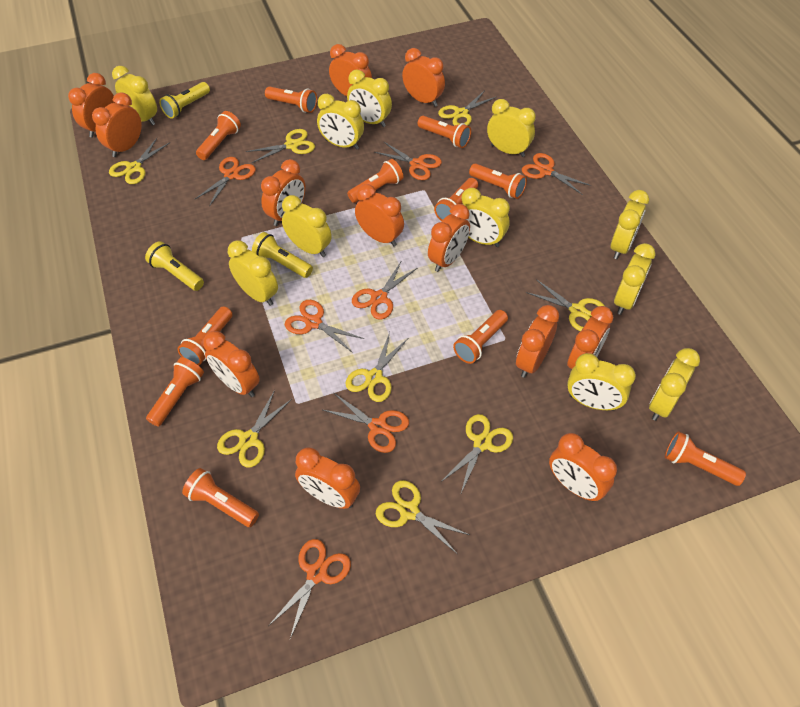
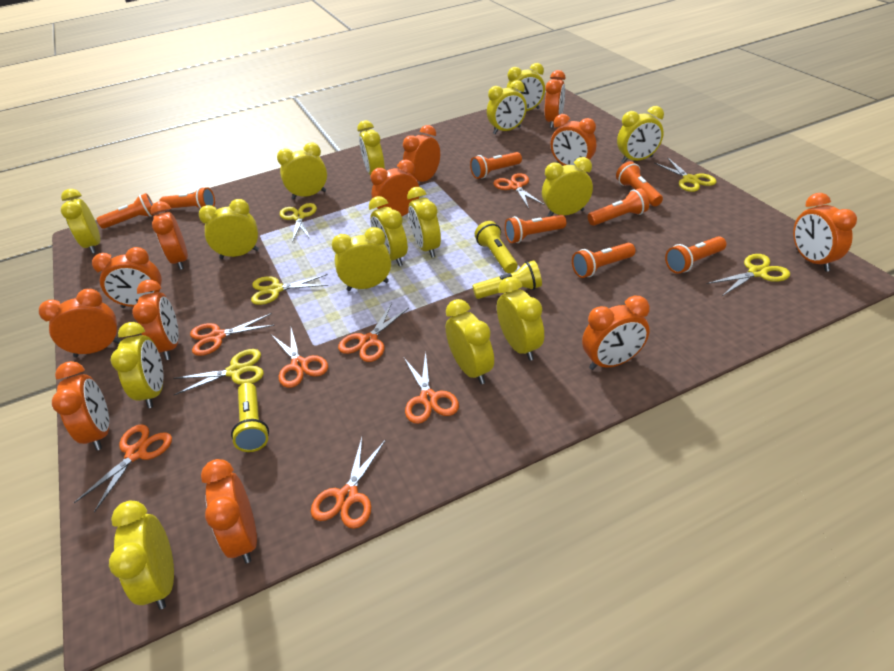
orange flashlight: 11 -> 8
yellow clock: 11 -> 15
yellow scissors: 8 -> 5

